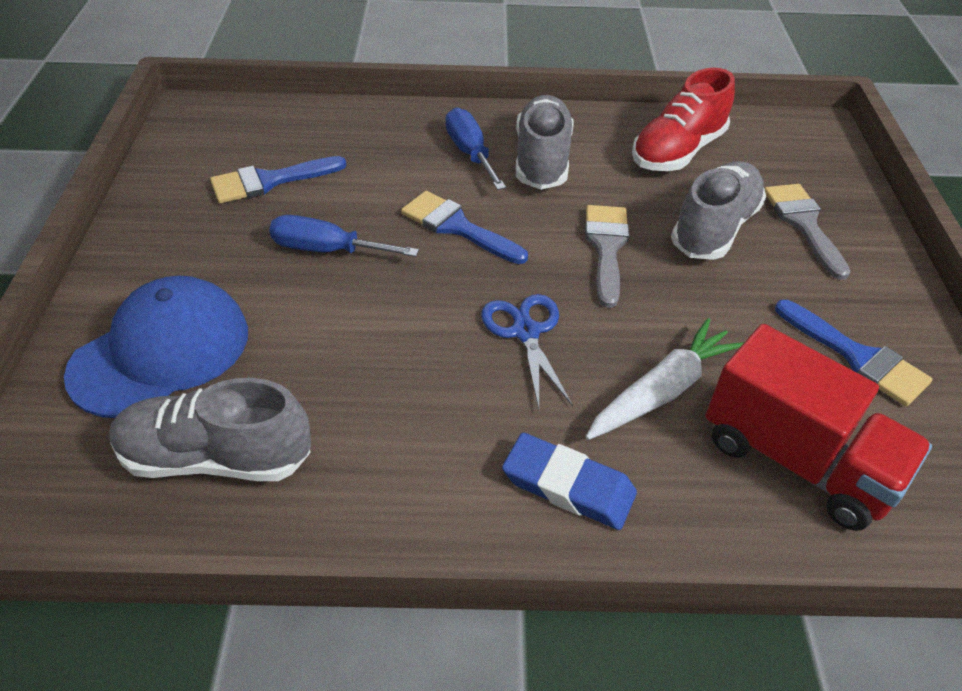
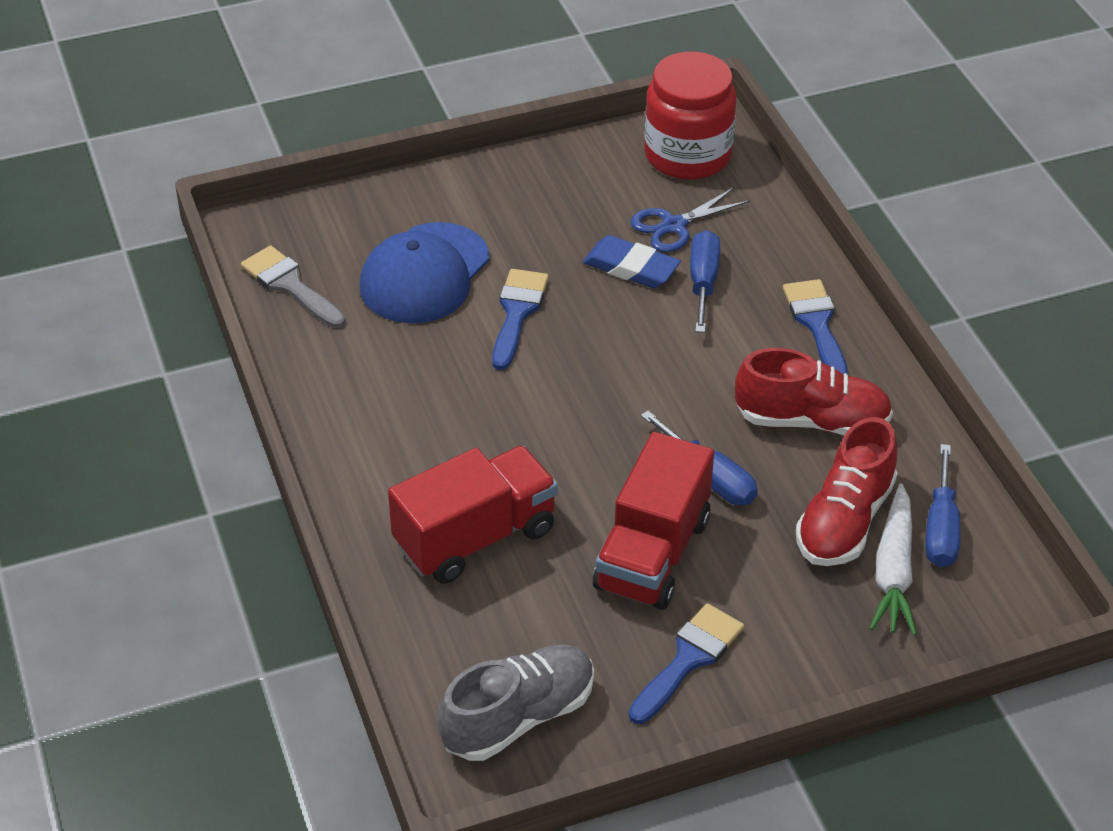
blue screwdriver: 2 -> 3
grey brush: 2 -> 1
grey shoe: 3 -> 1
red jar: 0 -> 1
red shoe: 1 -> 2
red truck: 1 -> 2

